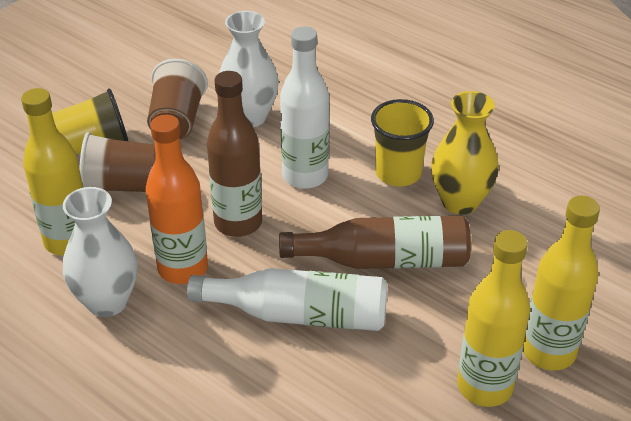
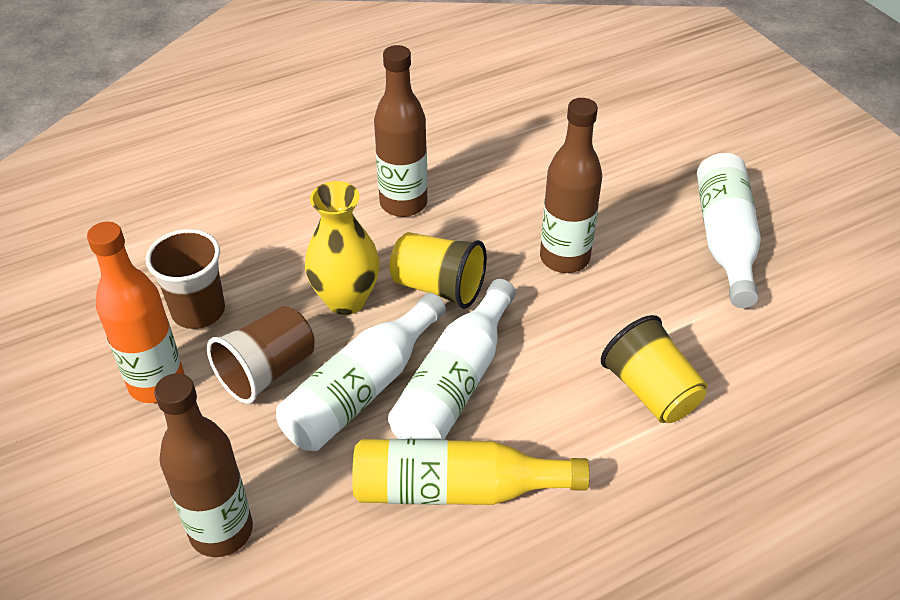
brown bottle: 2 -> 3
white bottle: 2 -> 3
white vase: 2 -> 0
yellow bottle: 3 -> 1

